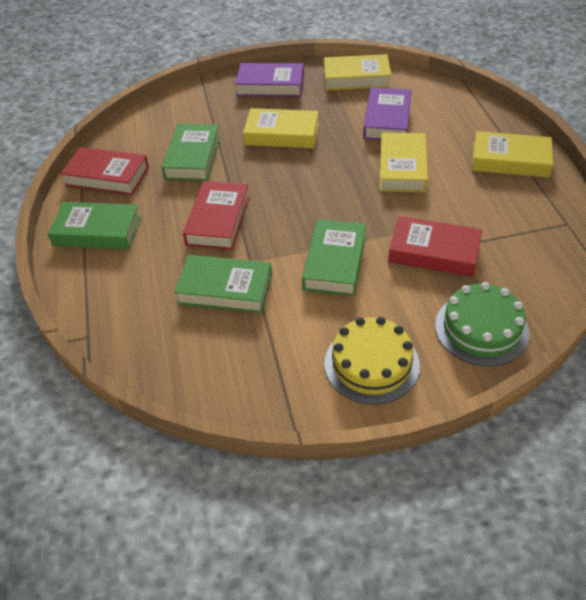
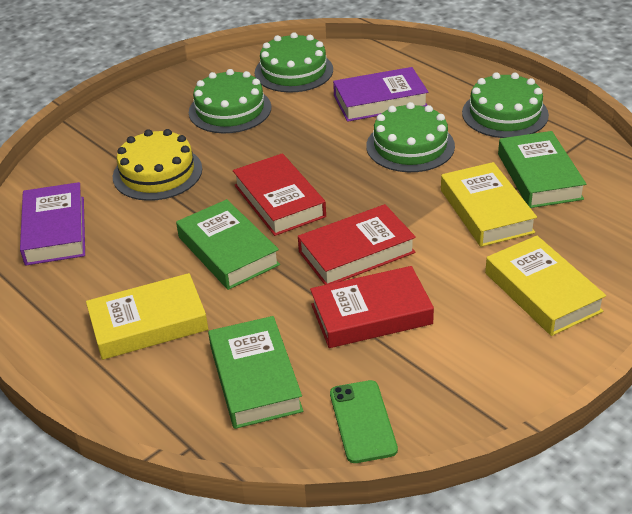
green book: 4 -> 3
green cake: 1 -> 4
green phone: 0 -> 1
yellow book: 4 -> 3

